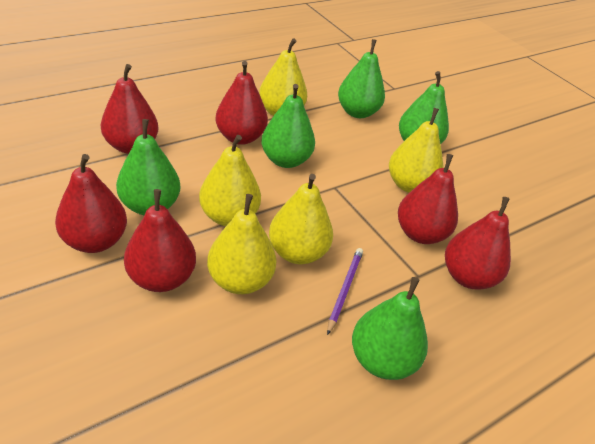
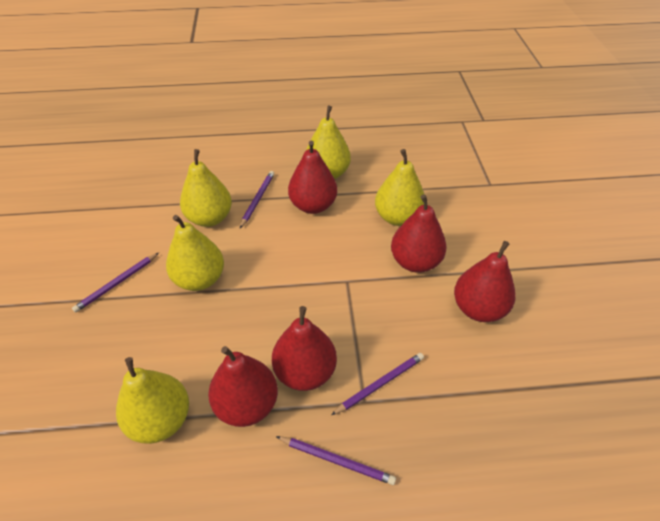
green pear: 5 -> 0
purple pencil: 1 -> 4
red pear: 6 -> 5

